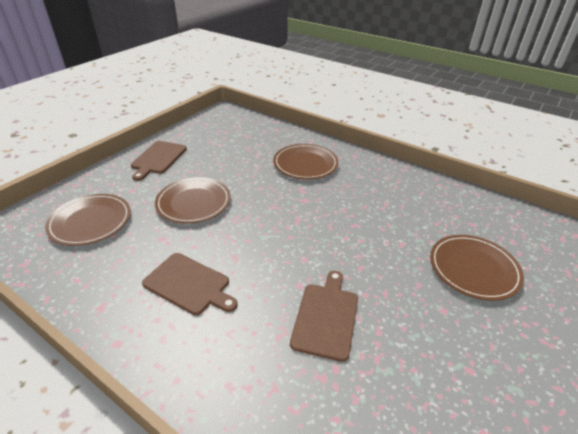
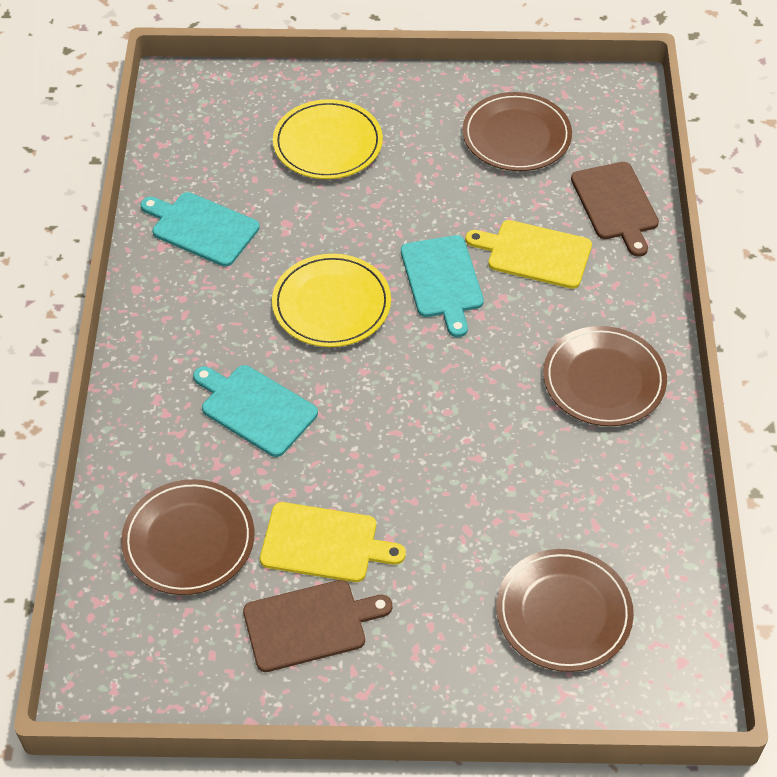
brown cutting board: 3 -> 2
turquoise cutting board: 0 -> 3
yellow cutting board: 0 -> 2
yellow plate: 0 -> 2

